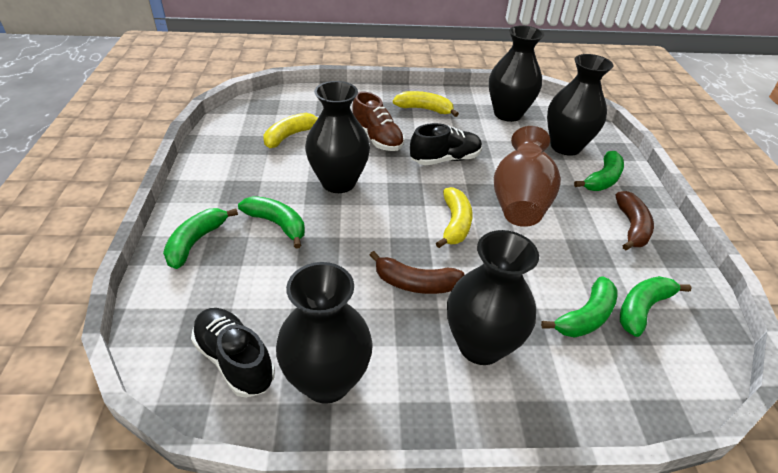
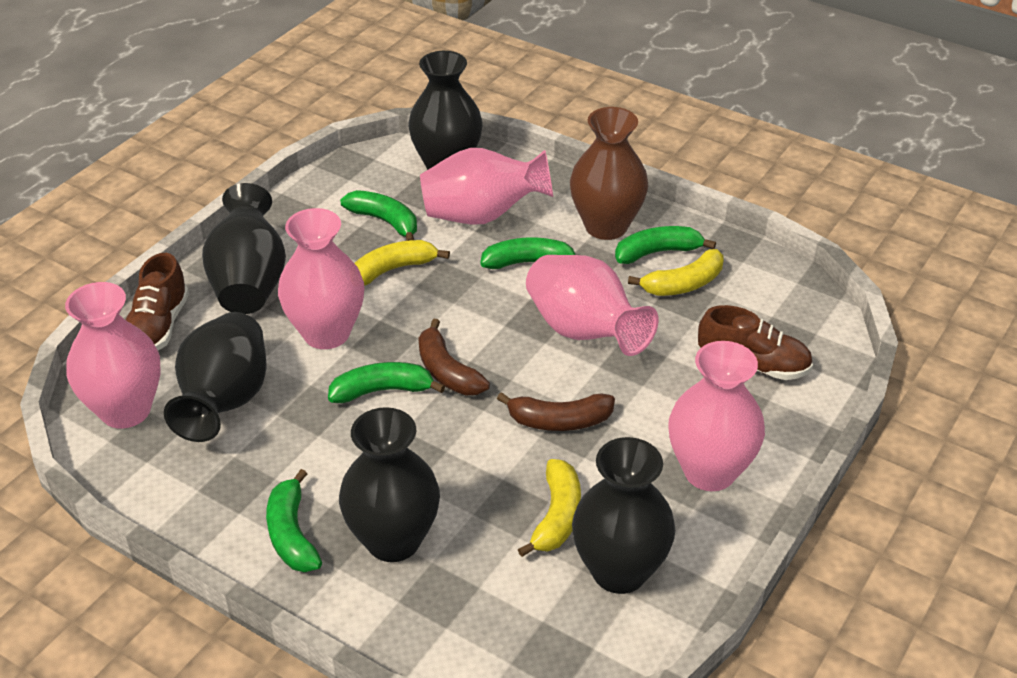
black shoe: 2 -> 0
brown shoe: 1 -> 2
pink vase: 0 -> 5

